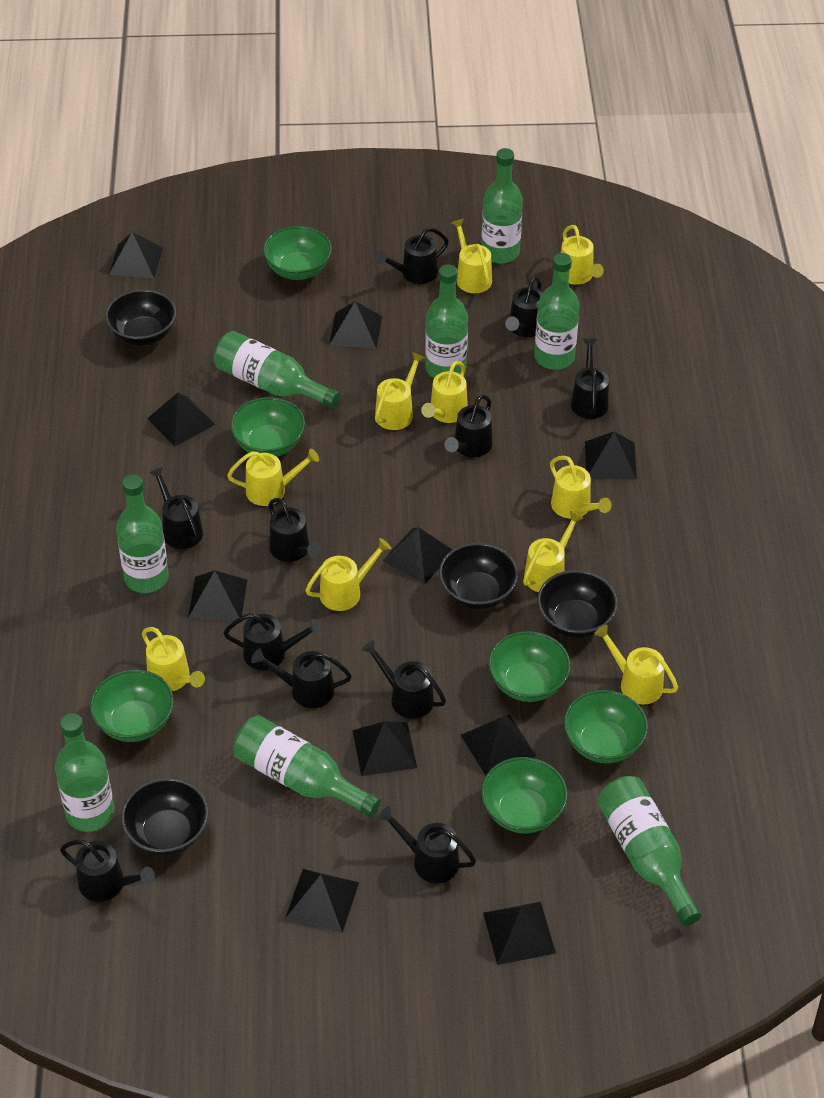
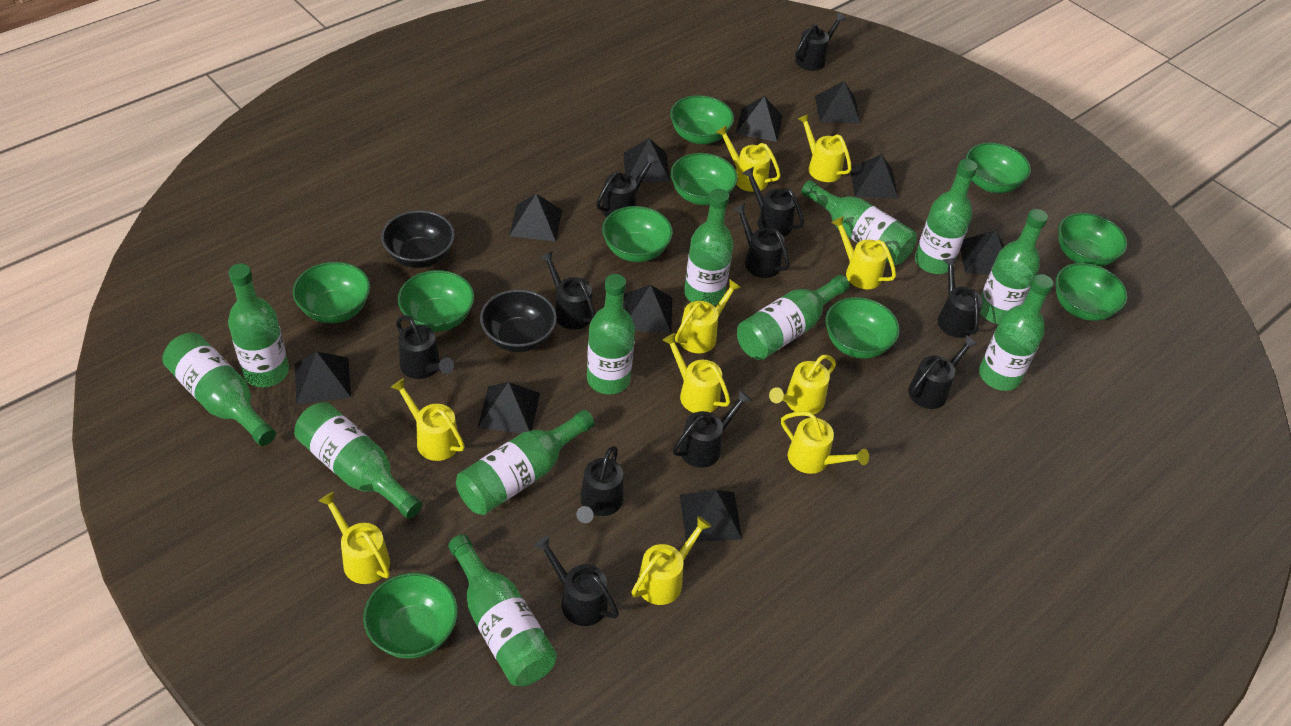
black bowl: 4 -> 2
green bottle: 8 -> 12
green bowl: 6 -> 10

